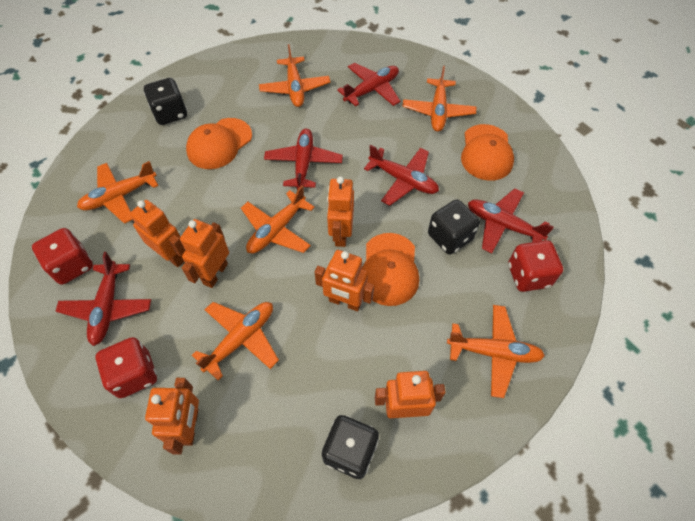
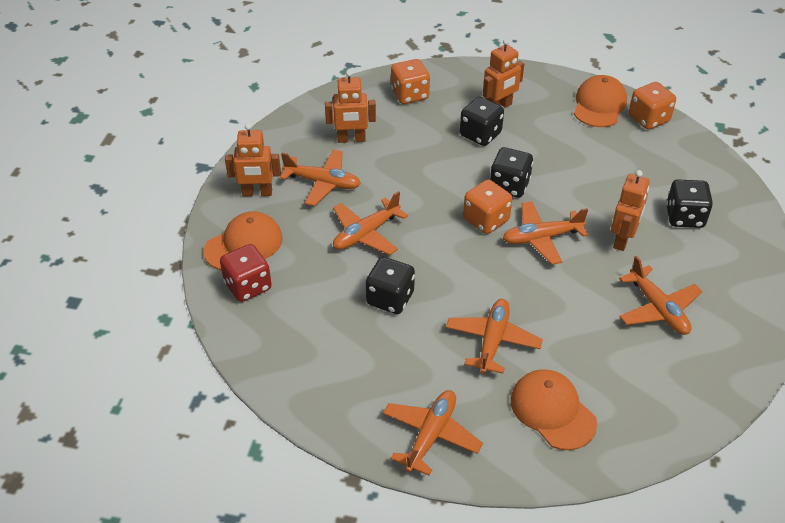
black dice: 3 -> 4
orange dice: 0 -> 3
orange robot: 6 -> 4
red dice: 3 -> 1
red plane: 5 -> 0

